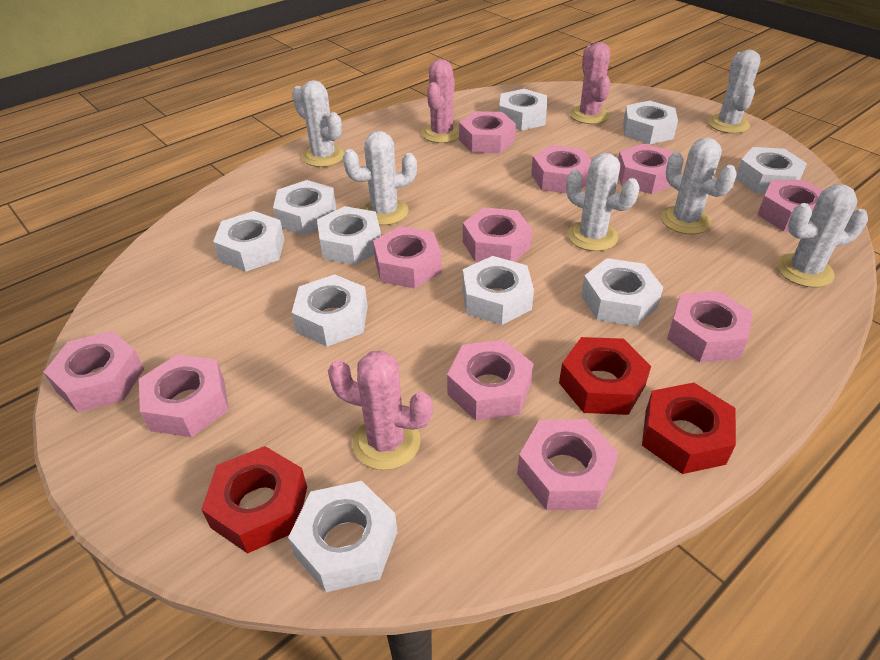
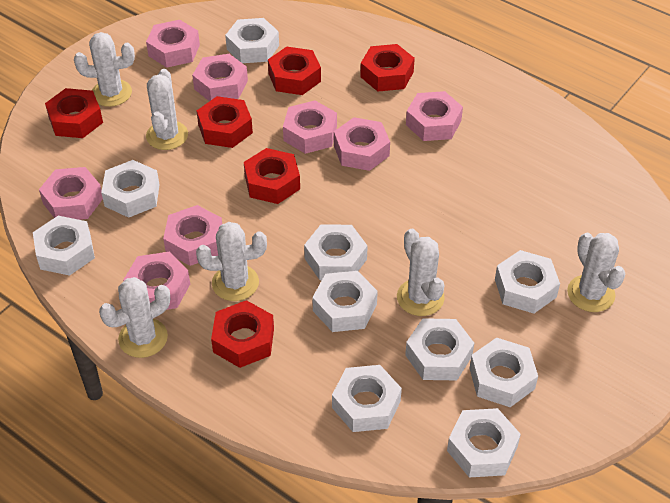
pink cactus: 3 -> 0
pink nut: 11 -> 8
red nut: 3 -> 6

